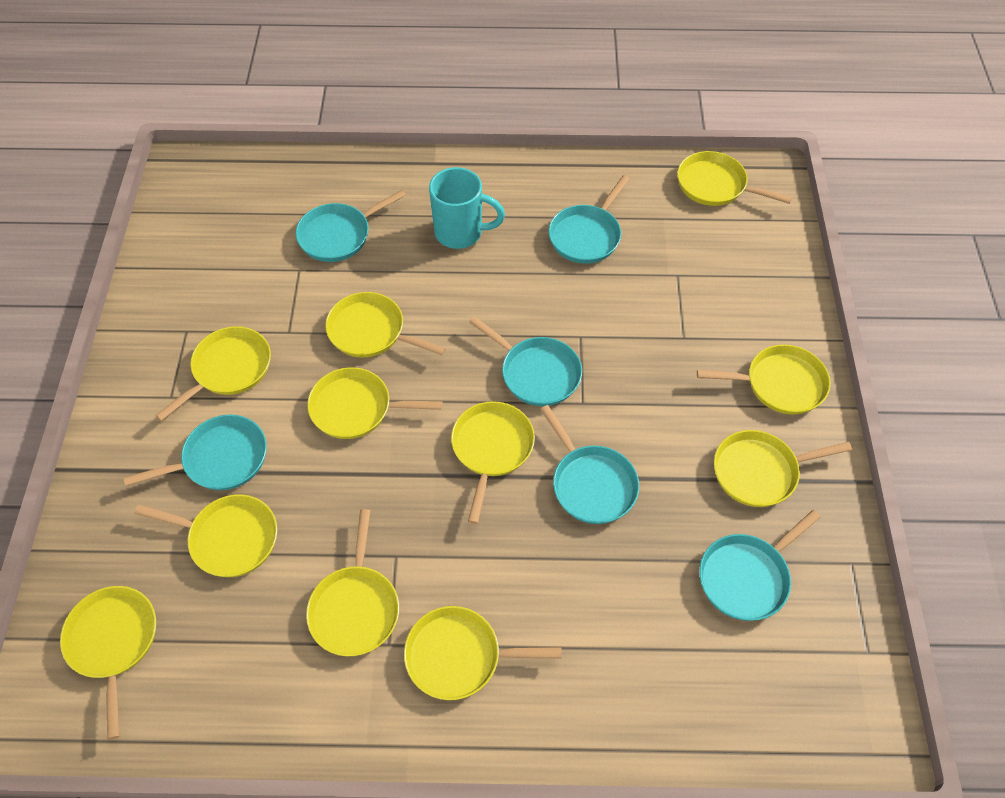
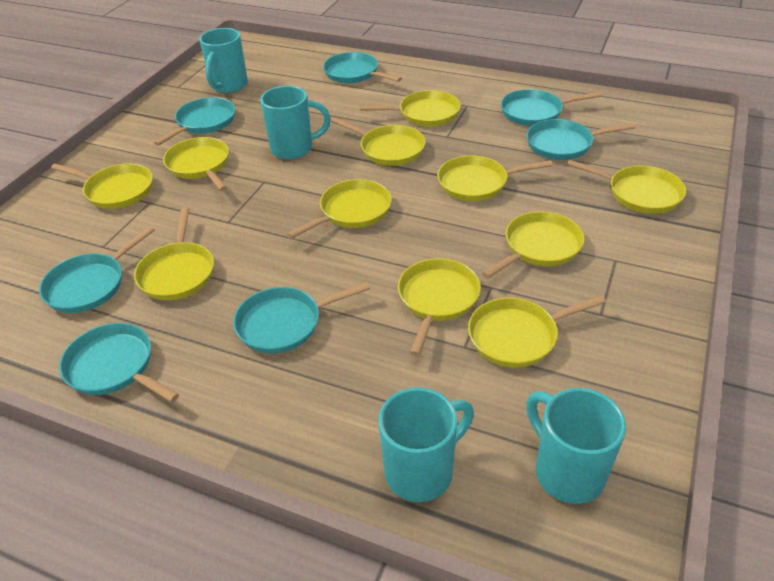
turquoise mug: 1 -> 4
turquoise pan: 6 -> 7

